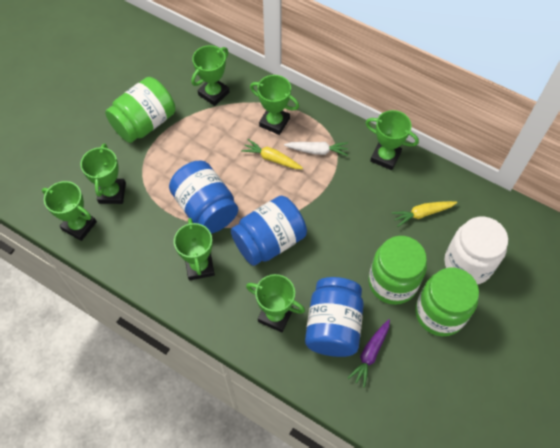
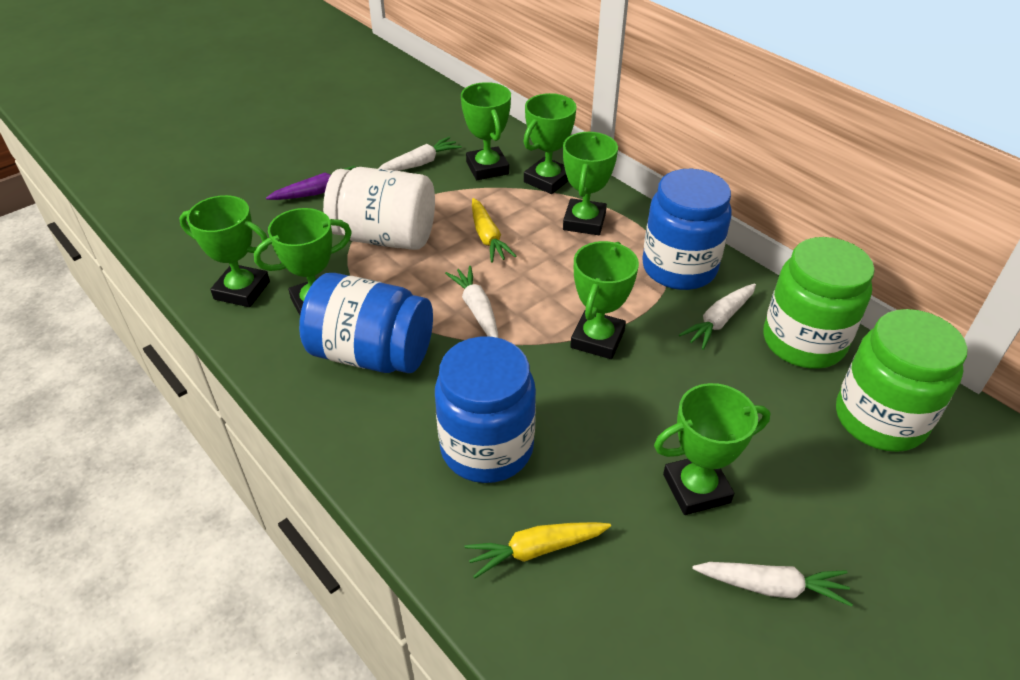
green jar: 3 -> 2
white carrot: 1 -> 4

